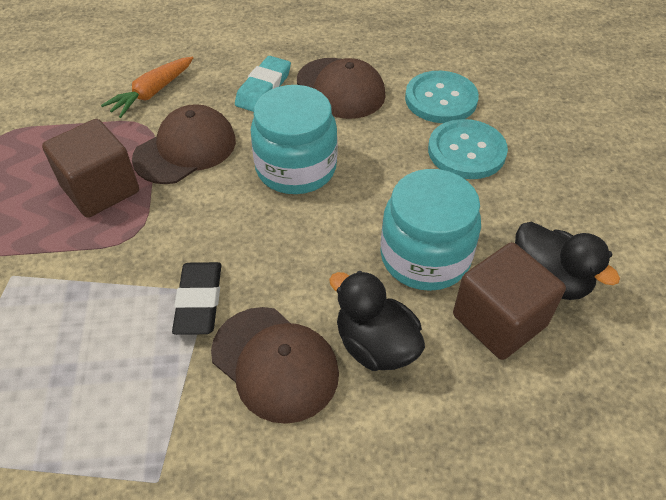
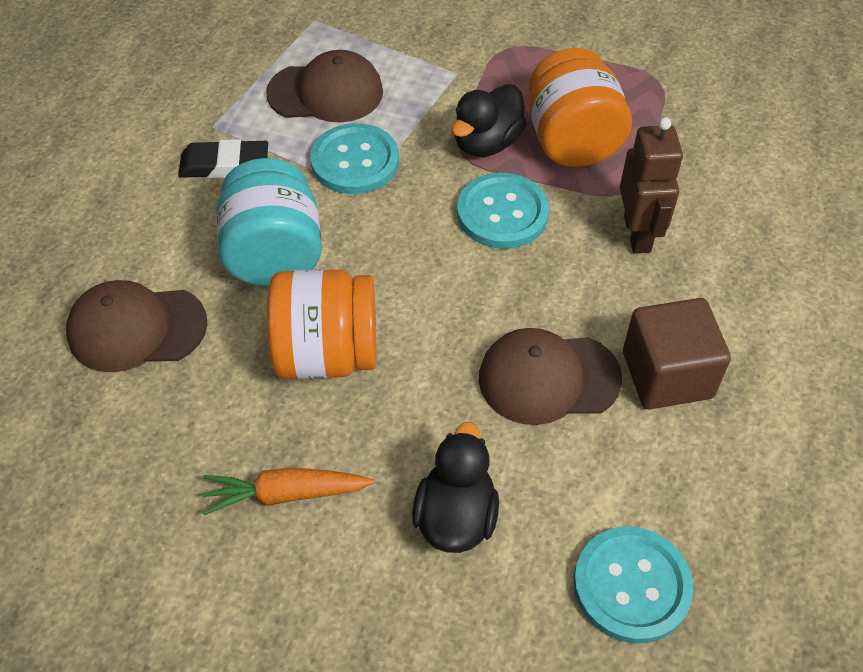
brown cube: 2 -> 1
brown robot: 0 -> 1
orange jar: 0 -> 2
turquoise button: 2 -> 3
turquoise eraser: 1 -> 0
turquoise jar: 2 -> 1

